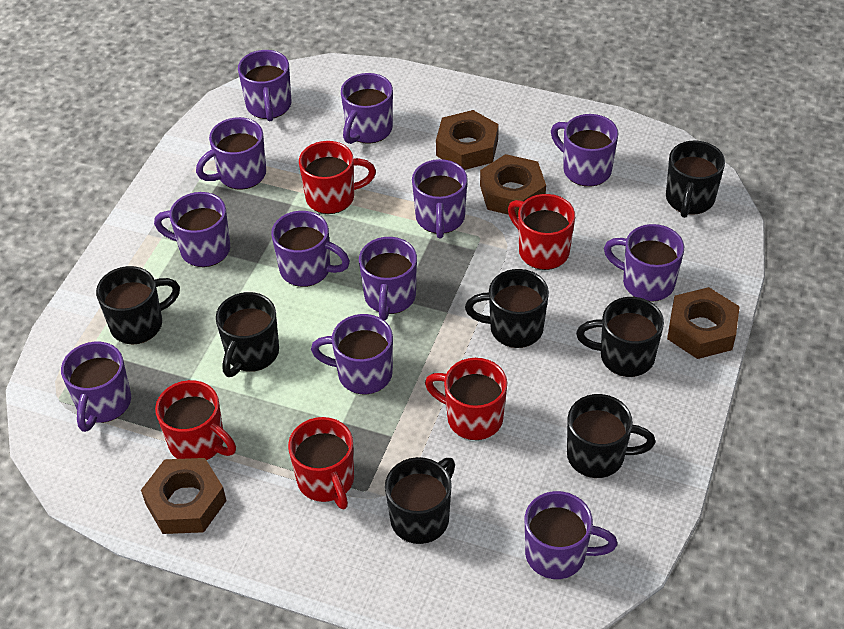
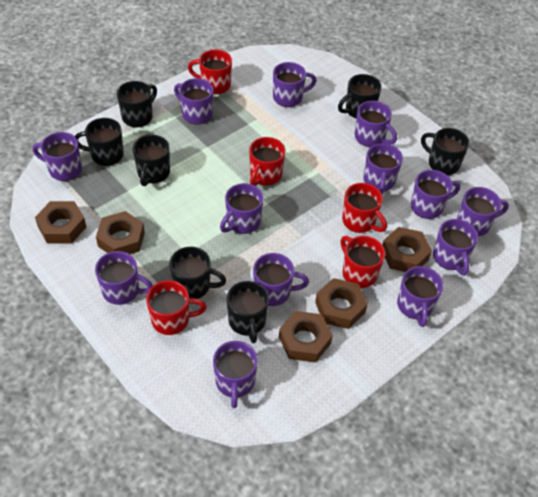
brown nut: 4 -> 5
purple mug: 12 -> 13

